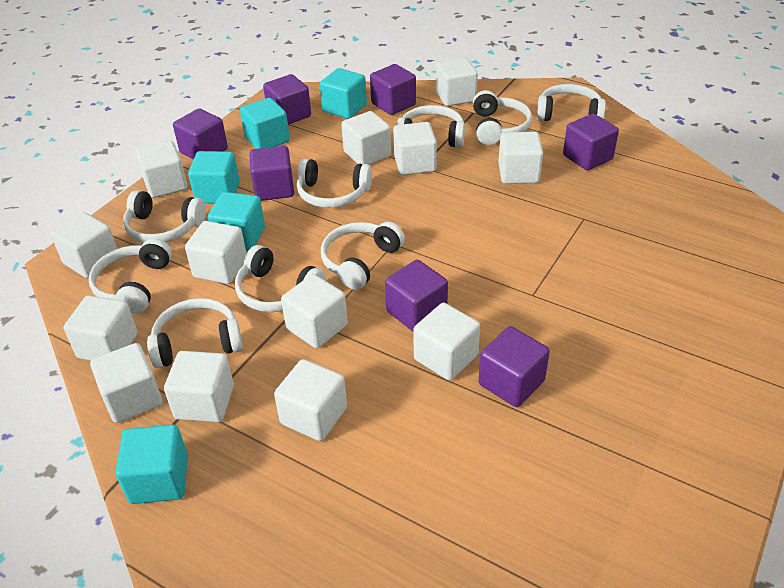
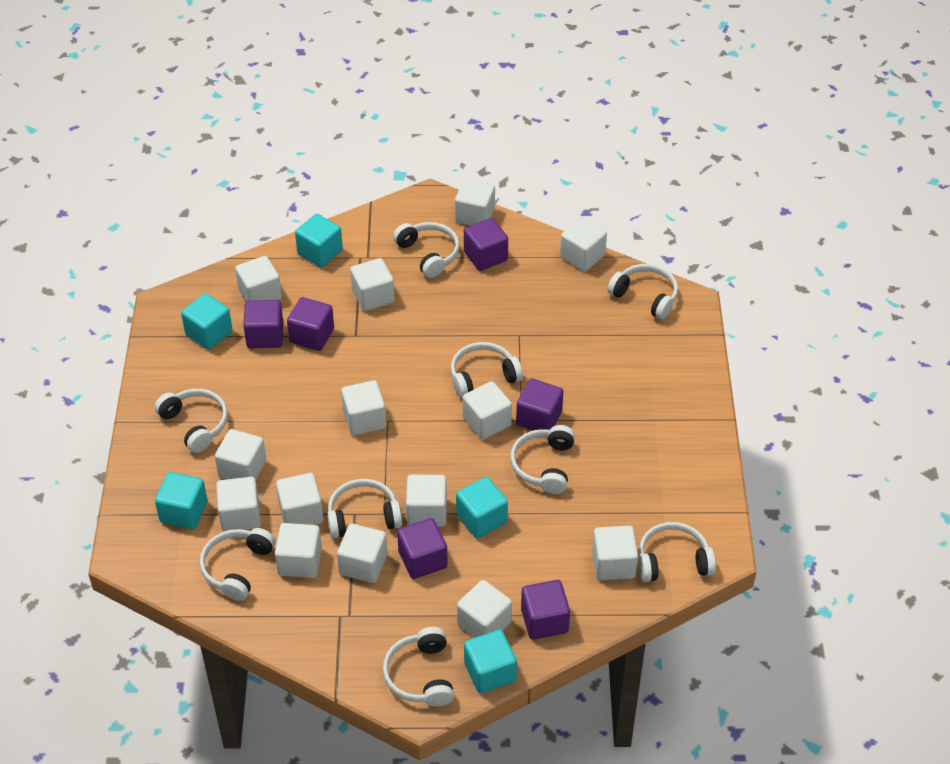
purple cube: 7 -> 6
white cube: 13 -> 14

